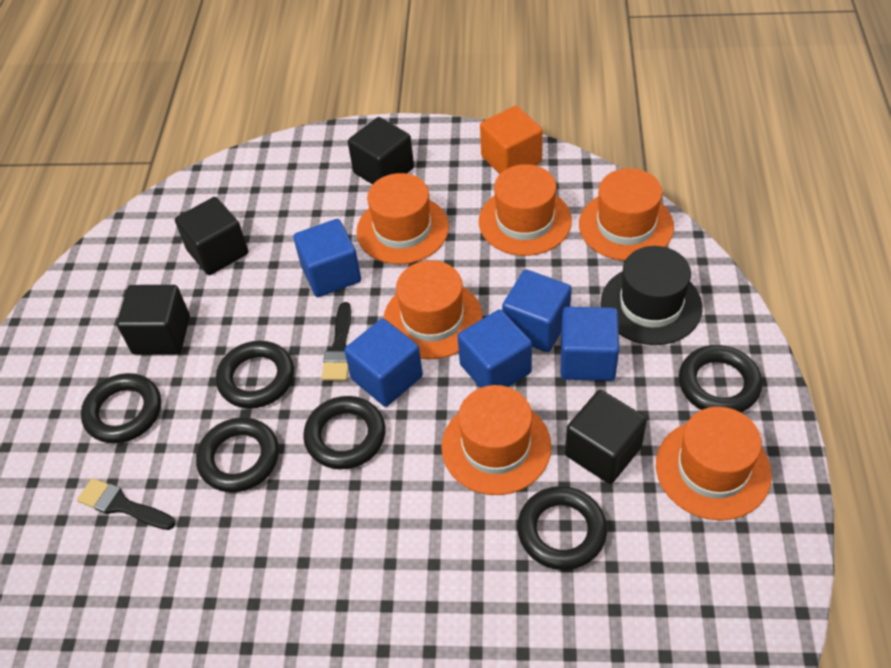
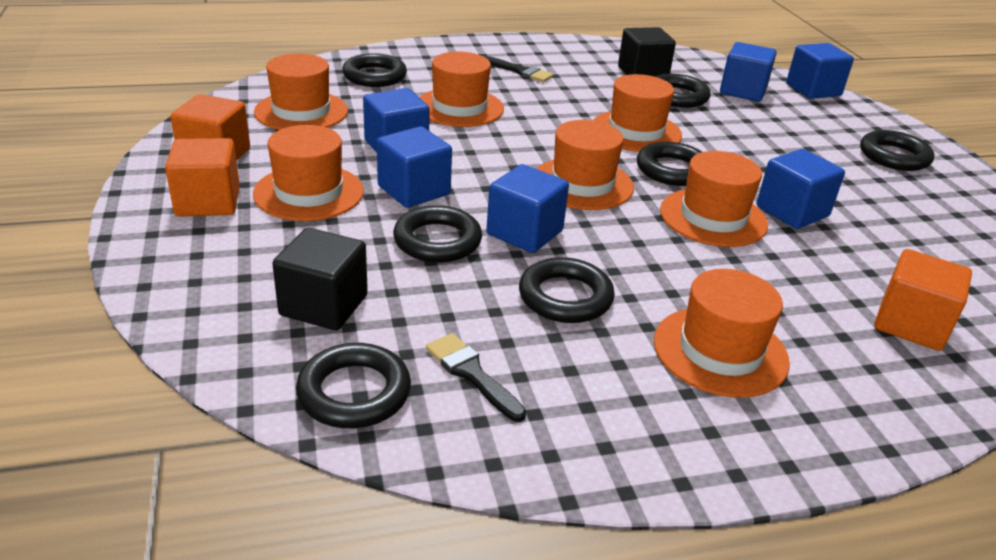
black cube: 4 -> 2
black hat: 1 -> 0
black ring: 6 -> 7
blue cube: 5 -> 6
orange cube: 1 -> 3
orange hat: 6 -> 7

